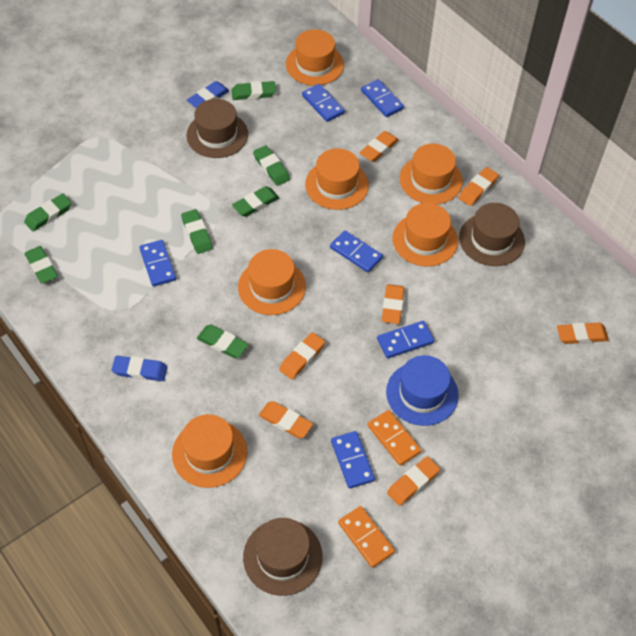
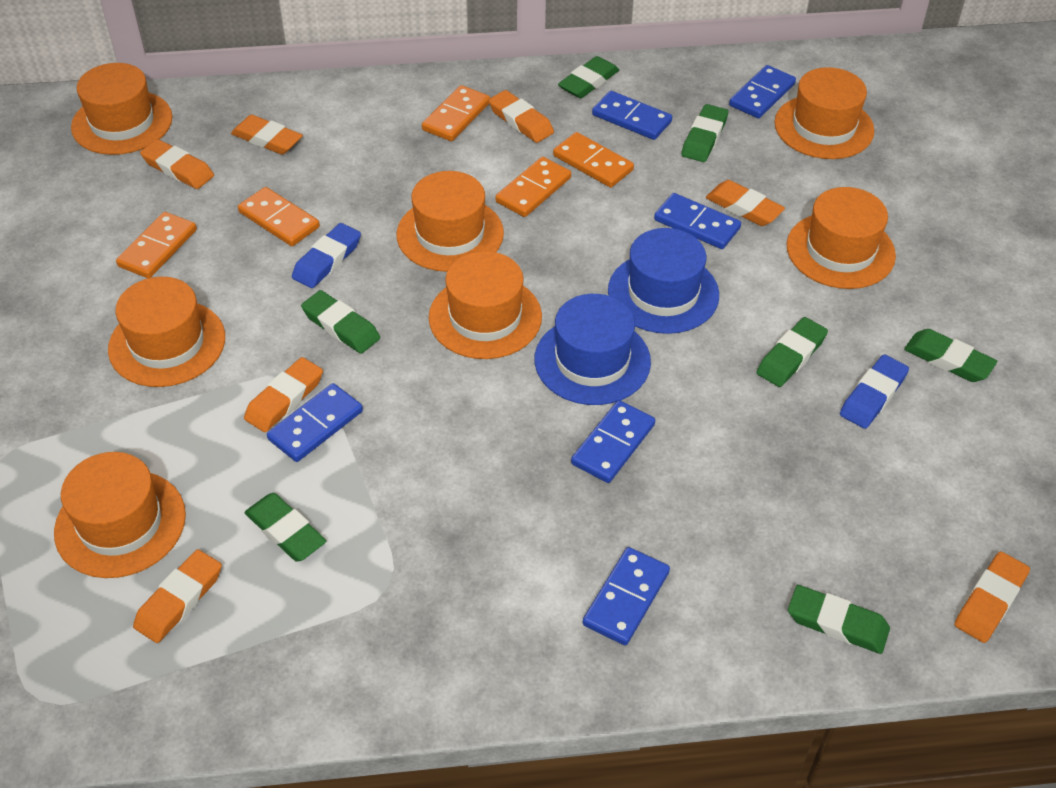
blue hat: 1 -> 2
brown hat: 3 -> 0
orange domino: 2 -> 5
orange hat: 6 -> 7

